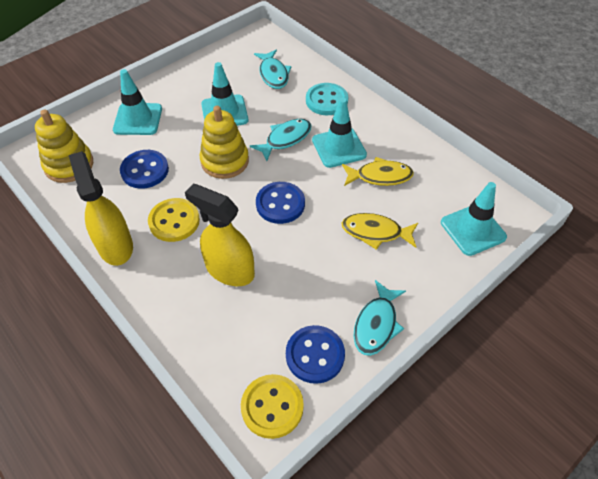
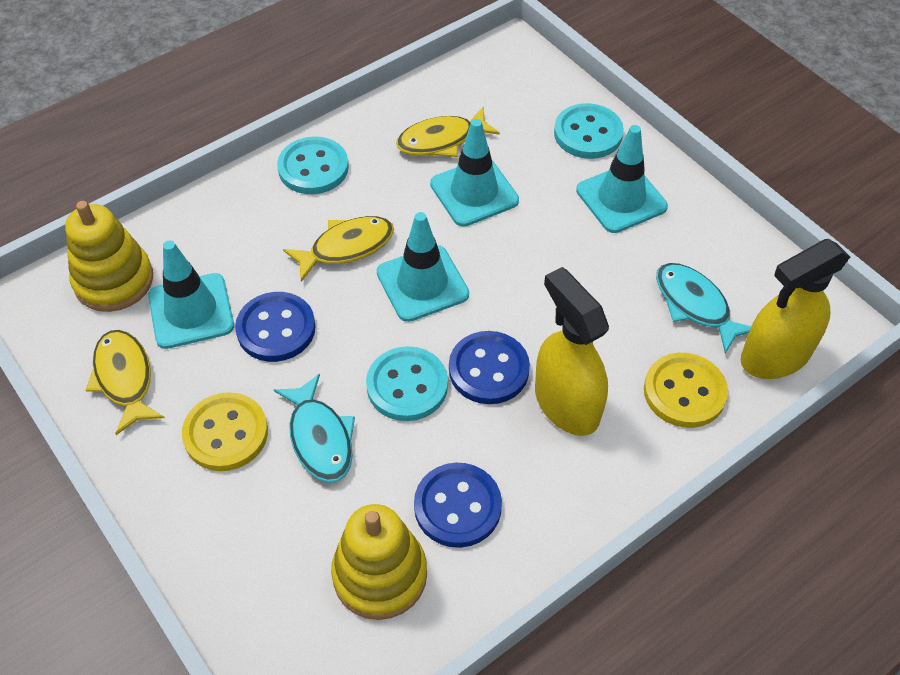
turquoise button: 1 -> 3
turquoise fish: 3 -> 2
yellow fish: 2 -> 3

